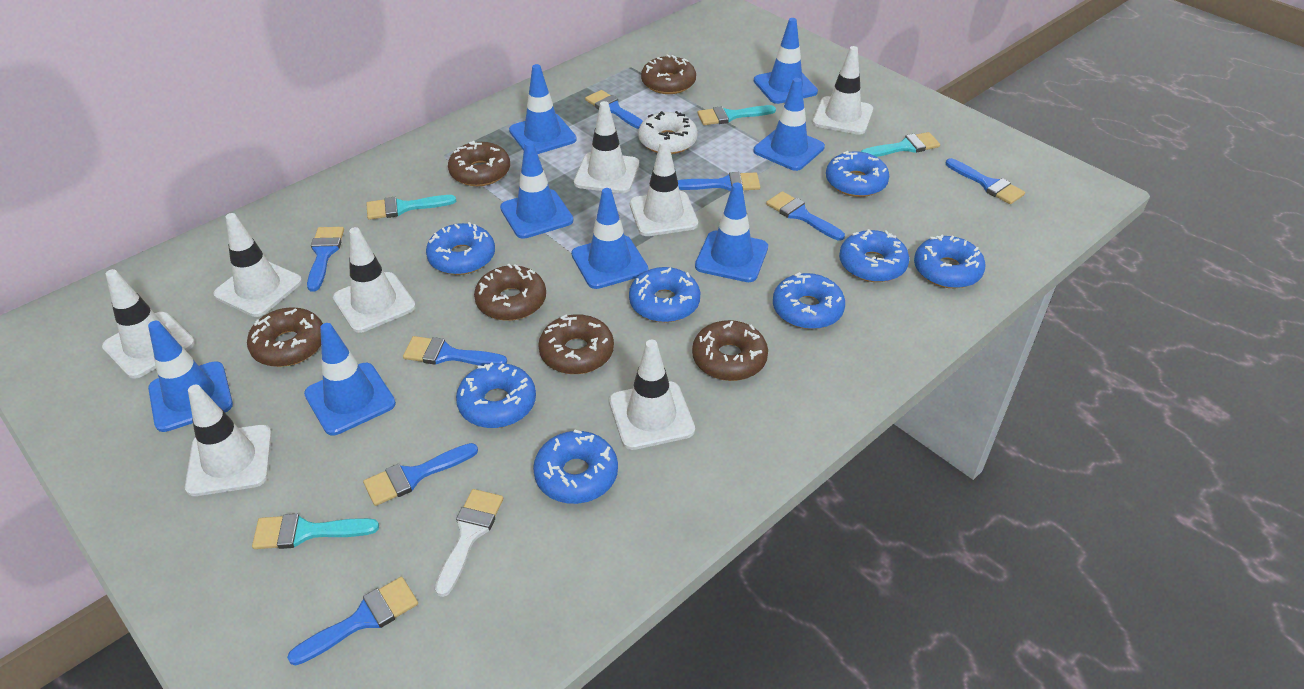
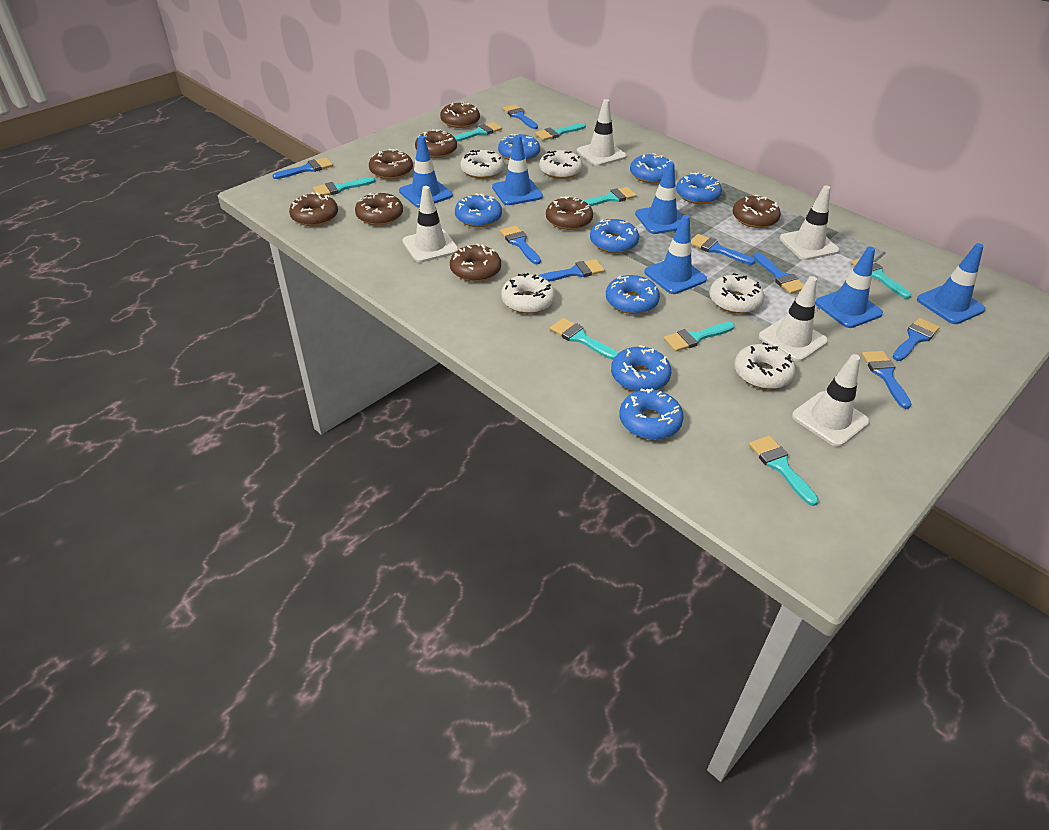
blue traffic cone: 8 -> 6
brown donut: 6 -> 8
turquoise brush: 4 -> 8
white brush: 1 -> 0
white donut: 1 -> 5
white traffic cone: 8 -> 5

